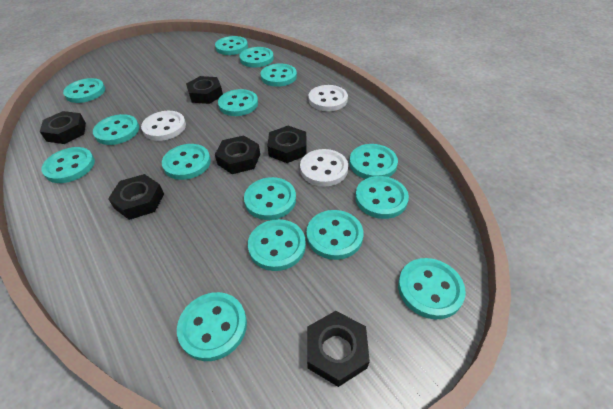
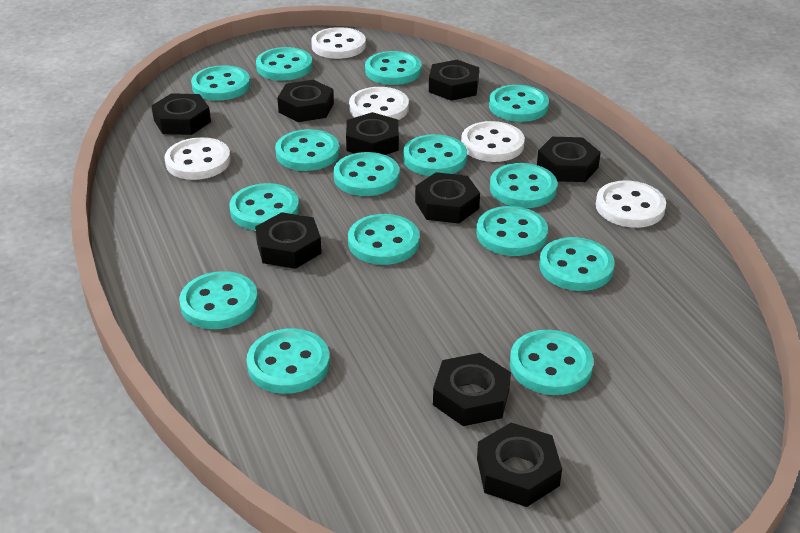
black nut: 6 -> 9
white button: 3 -> 5

